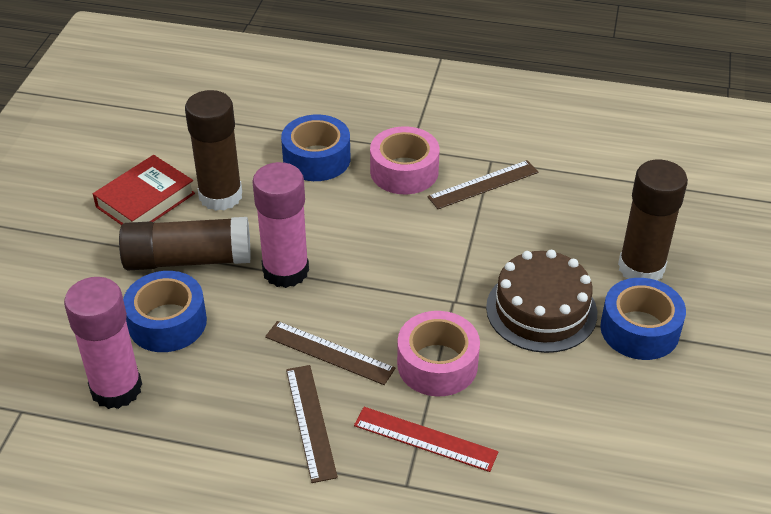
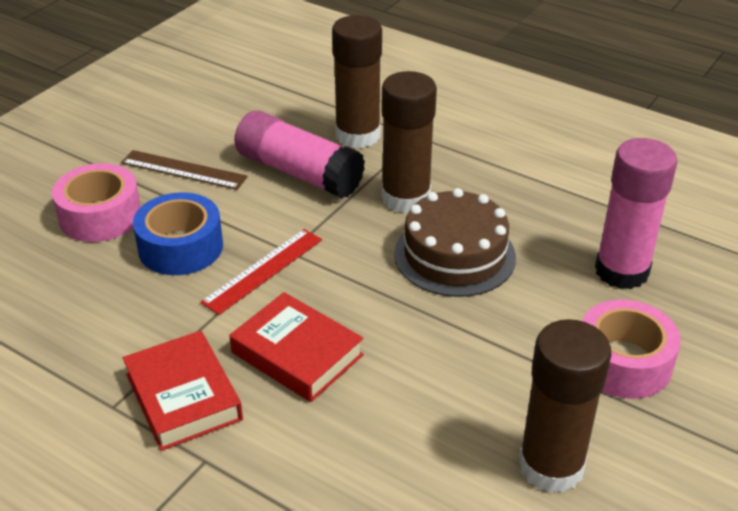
blue tape: 3 -> 1
brown ruler: 3 -> 1
red book: 1 -> 2

